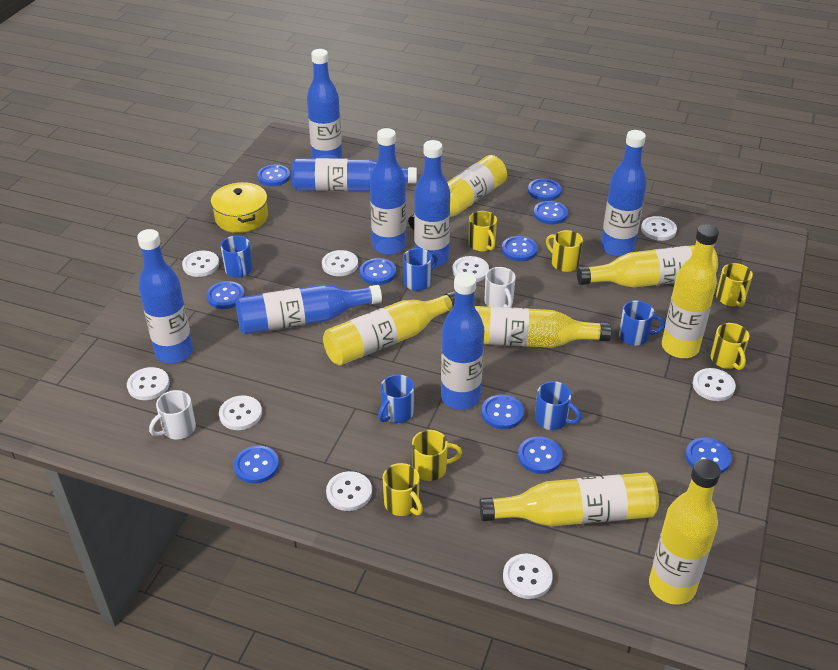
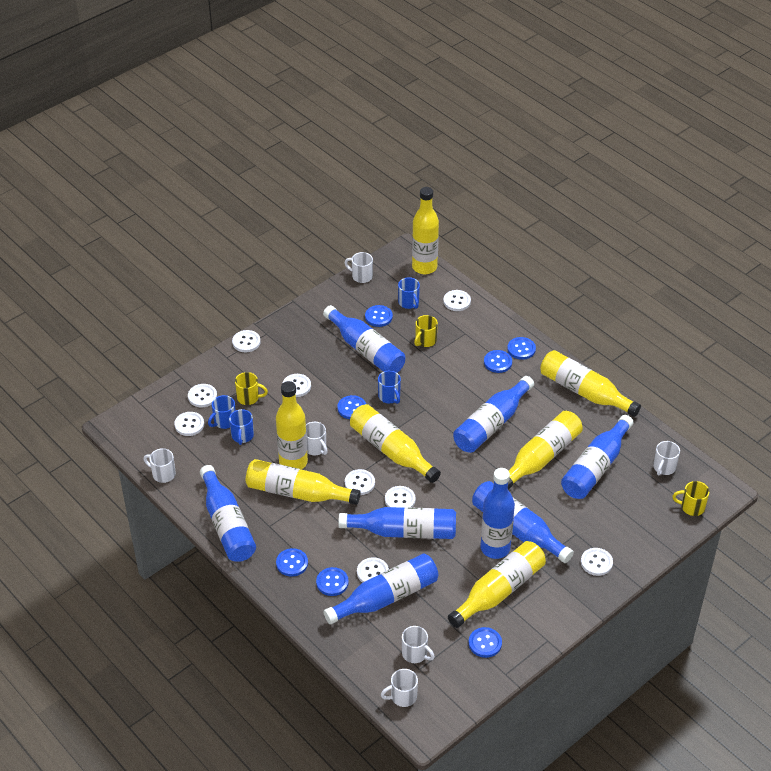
blue button: 10 -> 7
blue mug: 5 -> 4
white mug: 2 -> 6
yellow mug: 6 -> 3
yellow pot: 1 -> 0

